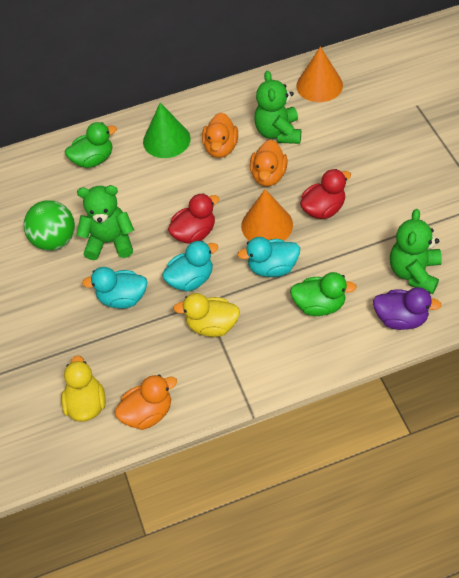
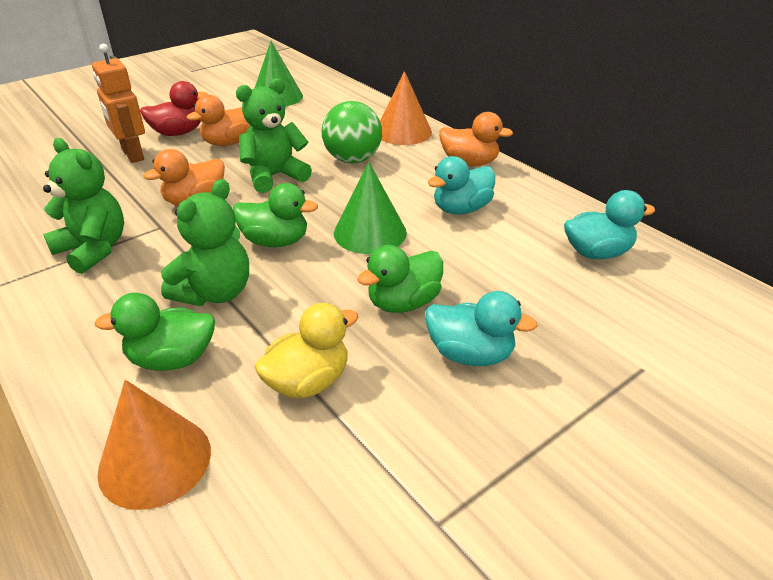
green cone: 1 -> 2
green duck: 2 -> 3
orange robot: 0 -> 1
purple duck: 1 -> 0
red duck: 2 -> 1
yellow duck: 2 -> 1

